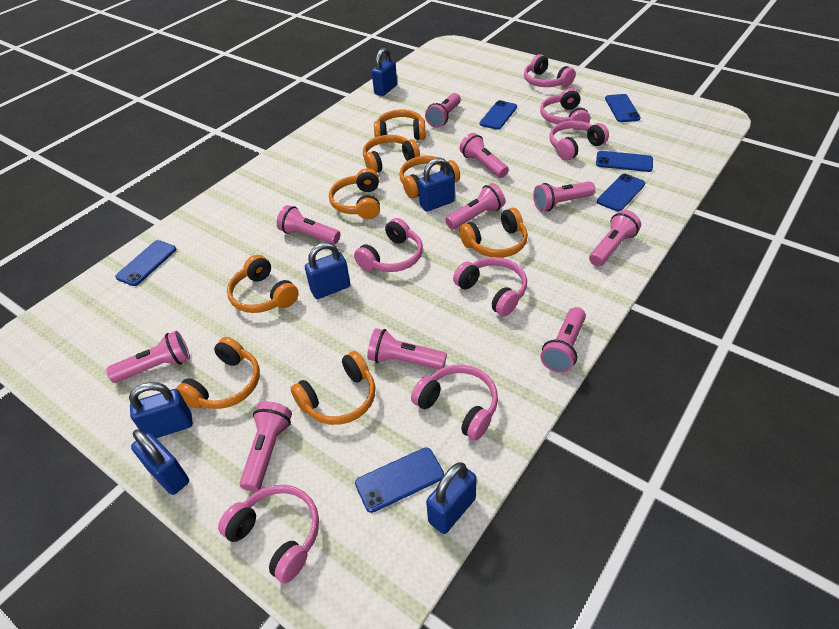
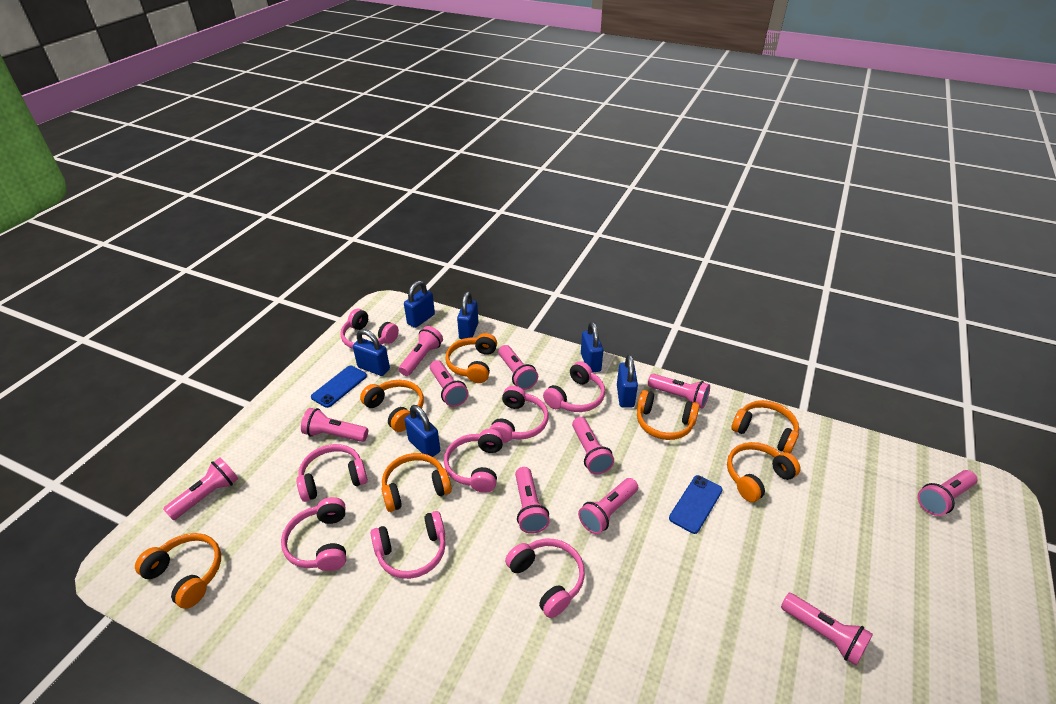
blue phone: 6 -> 2
orange headphones: 8 -> 7
pink flashlight: 10 -> 11
pink headphones: 7 -> 8

